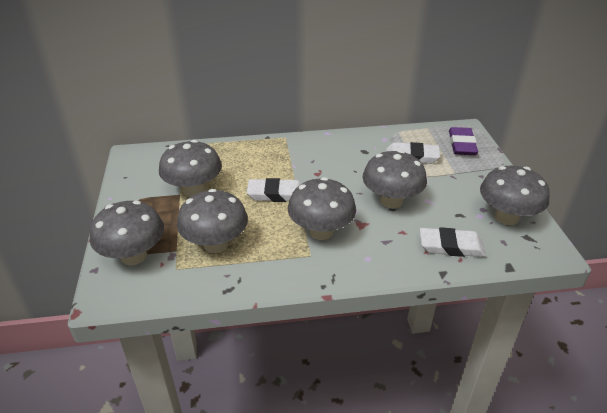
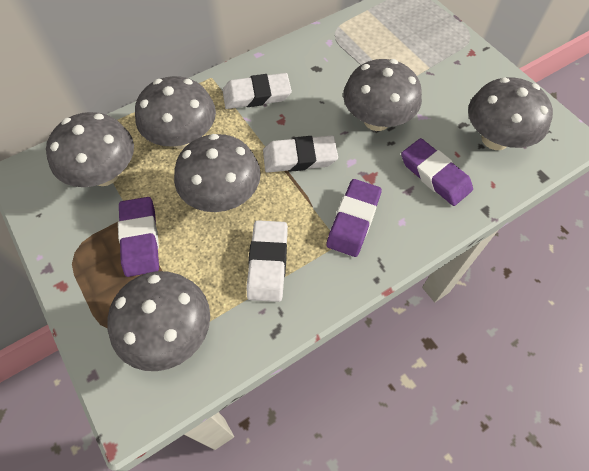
purple eraser: 1 -> 3

